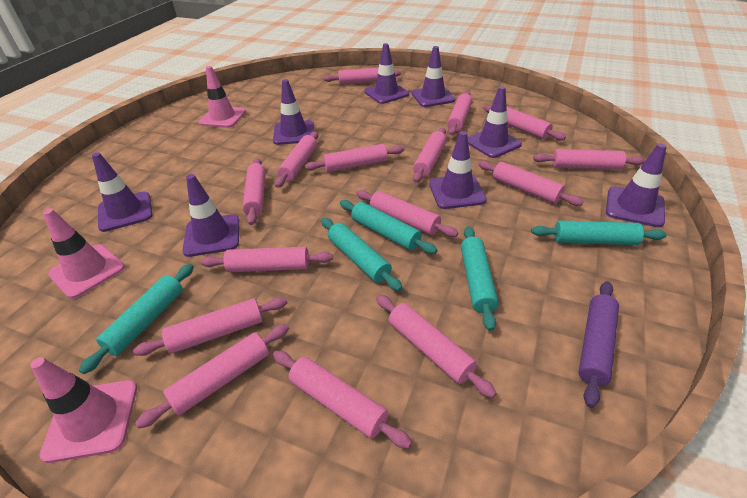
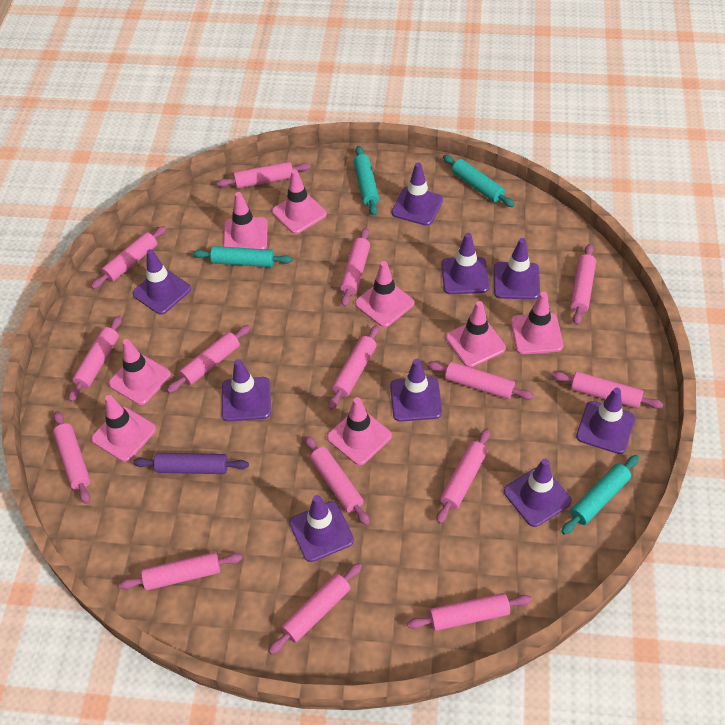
pink traffic cone: 3 -> 8
purple traffic cone: 8 -> 9
turquoise rolling pin: 5 -> 4

